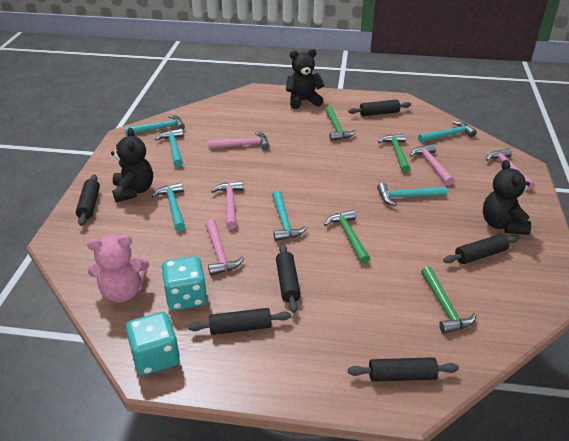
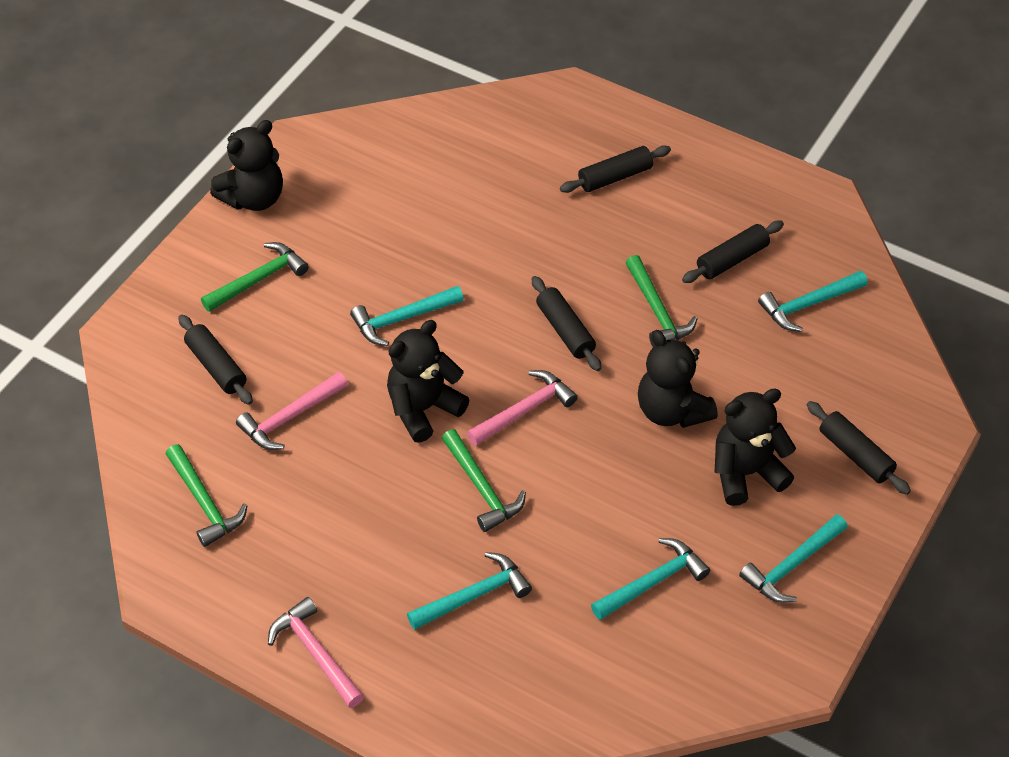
black rolling pin: 6 -> 5
black teddy bear: 3 -> 4
pink hammer: 5 -> 3
pink teddy bear: 1 -> 0
turquoise dice: 2 -> 0
turquoise hammer: 6 -> 5

